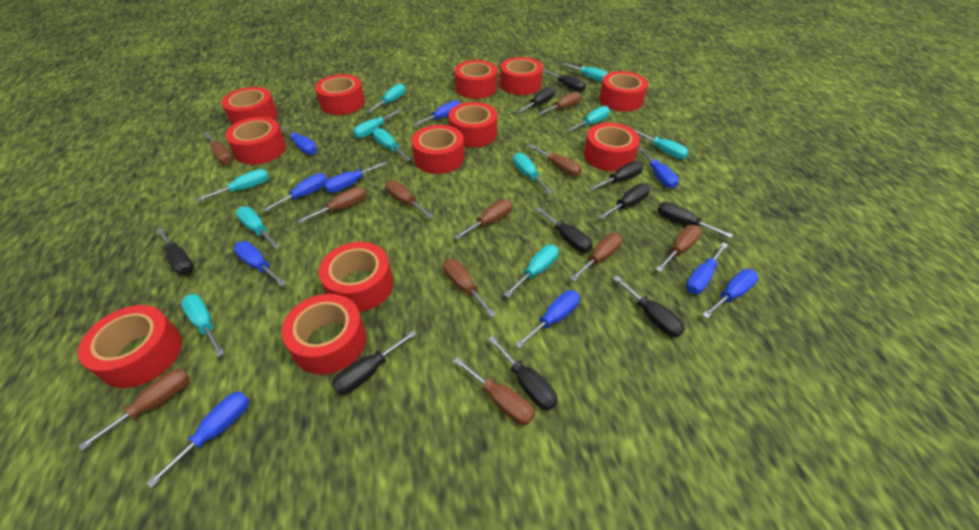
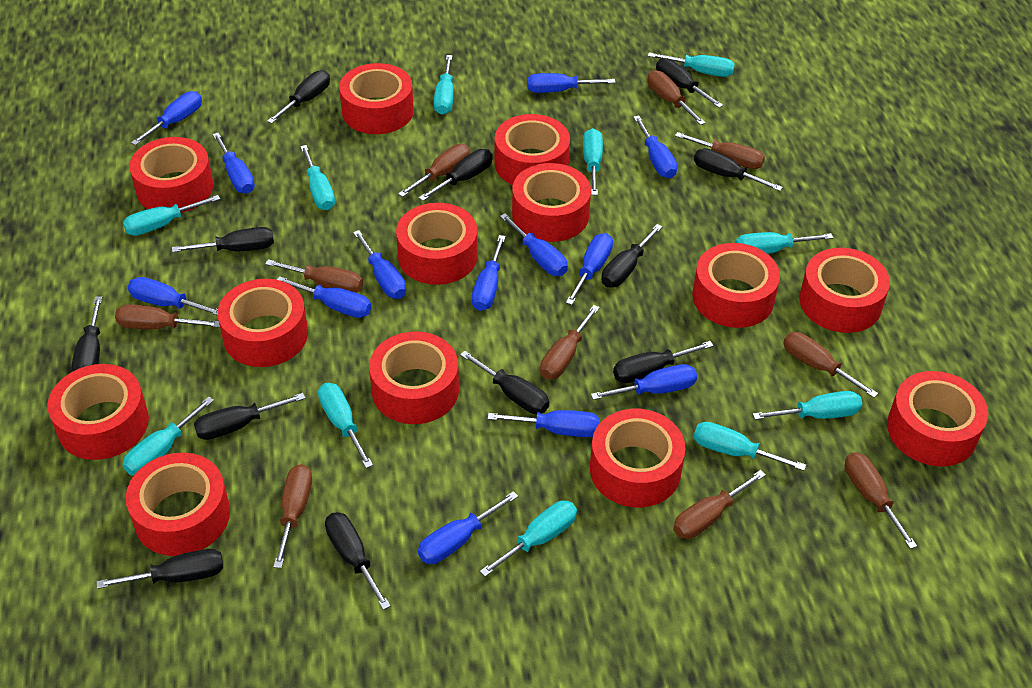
black screwdriver: 10 -> 12
blue screwdriver: 10 -> 13
brown screwdriver: 11 -> 10
red tape: 12 -> 13

